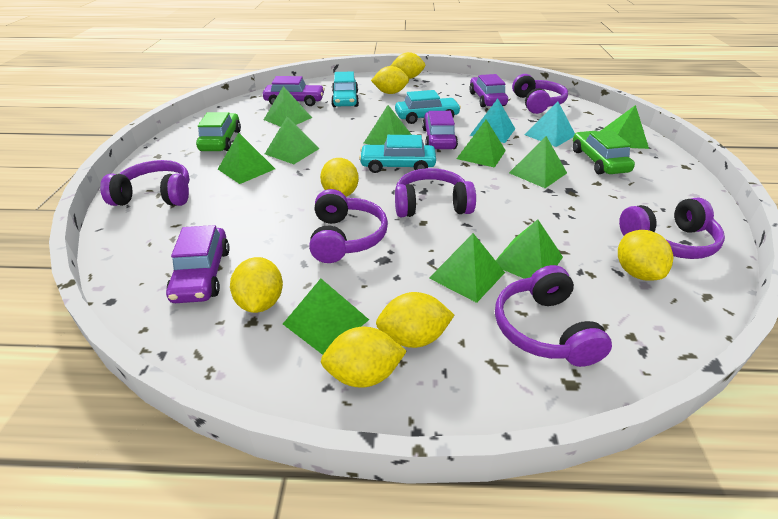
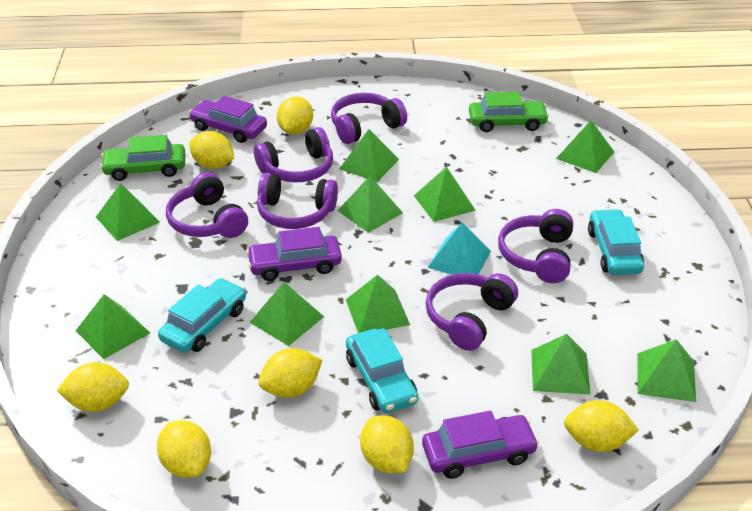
purple car: 4 -> 3
turquoise pyramid: 2 -> 1

